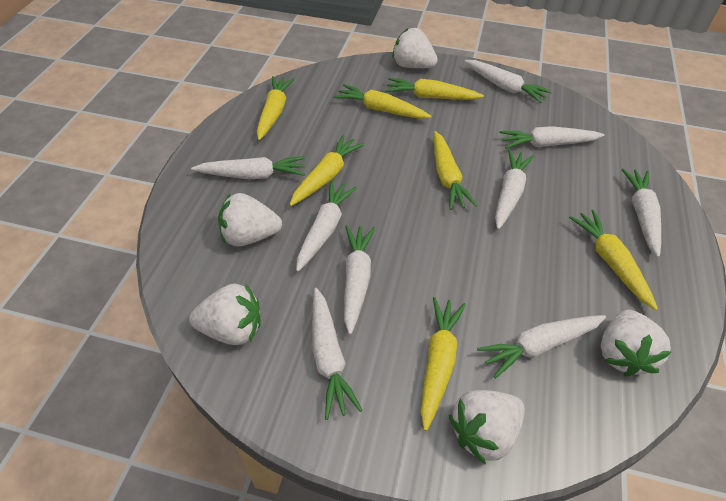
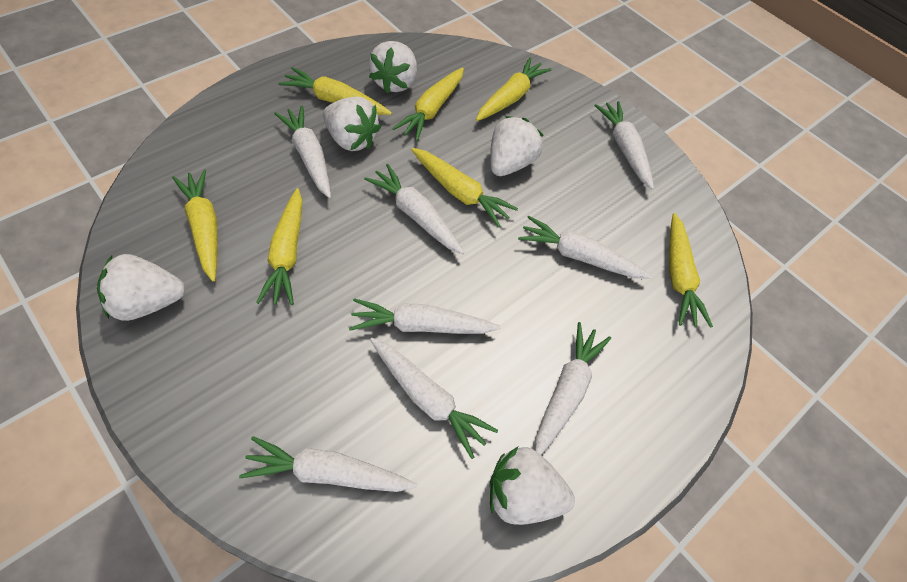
white carrot: 9 -> 8

